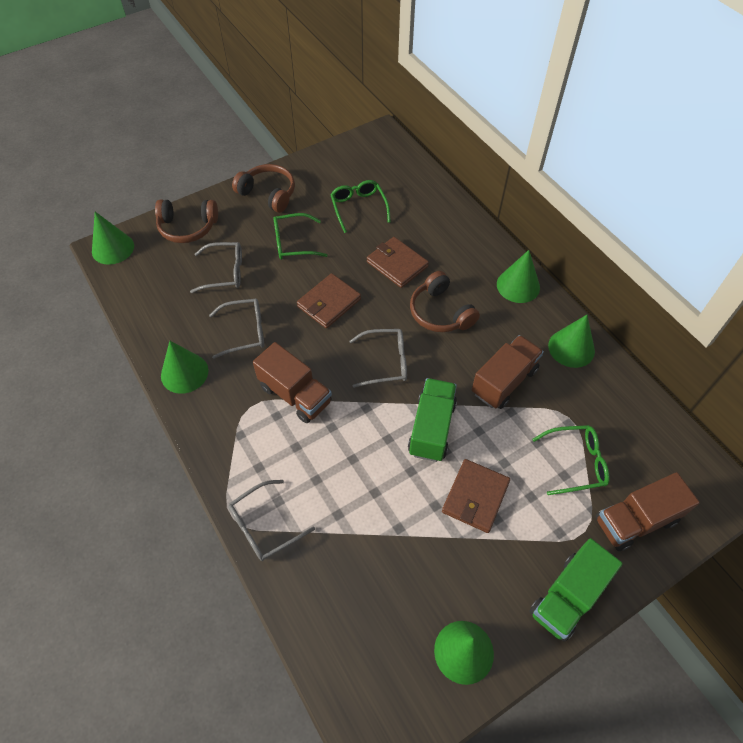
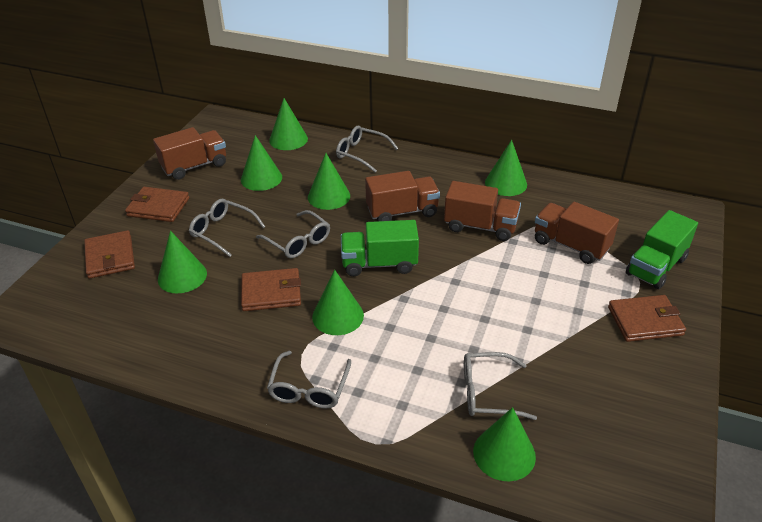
brown headphones: 3 -> 0
brown truck: 3 -> 4
brown wallet: 3 -> 4
green cone: 5 -> 7
green glasses: 3 -> 0
grey glasses: 4 -> 5

